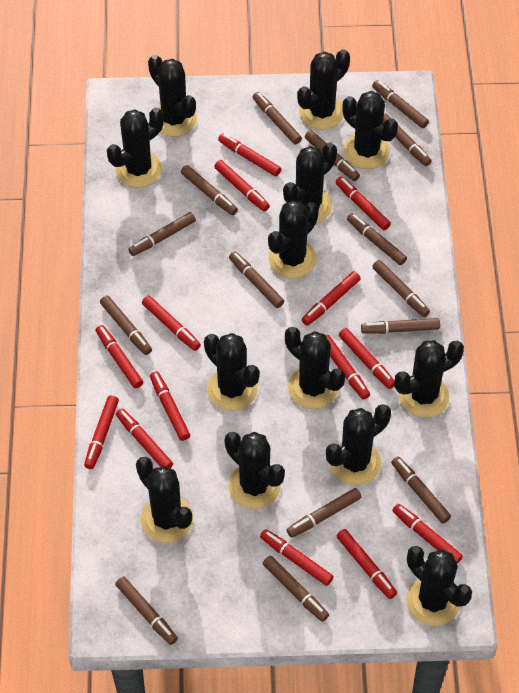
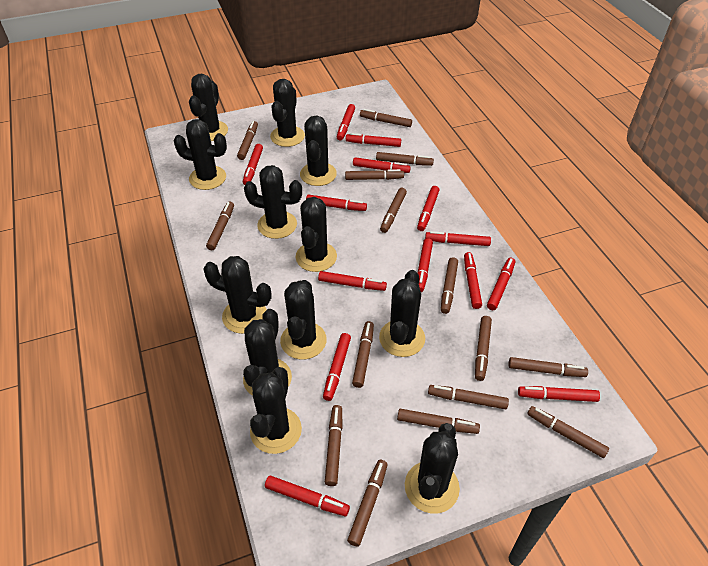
black cactus: 13 -> 12

